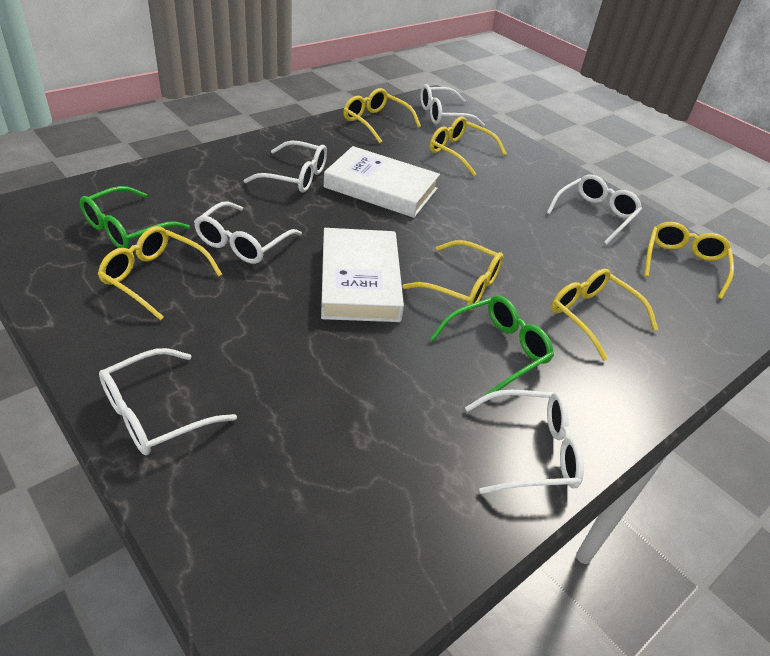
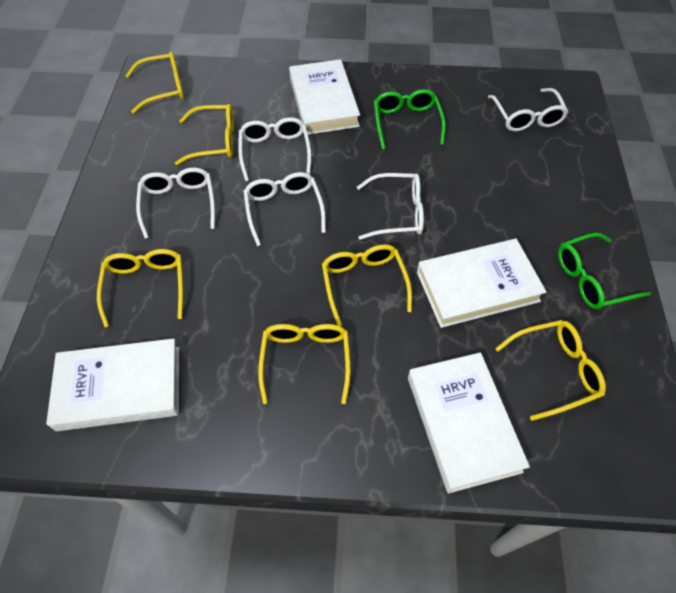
white book: 2 -> 4
white glasses: 6 -> 5

